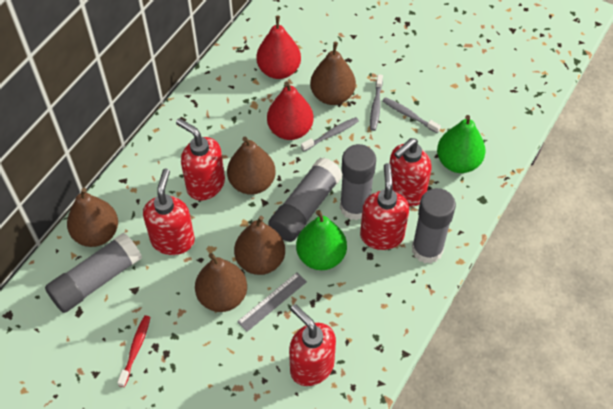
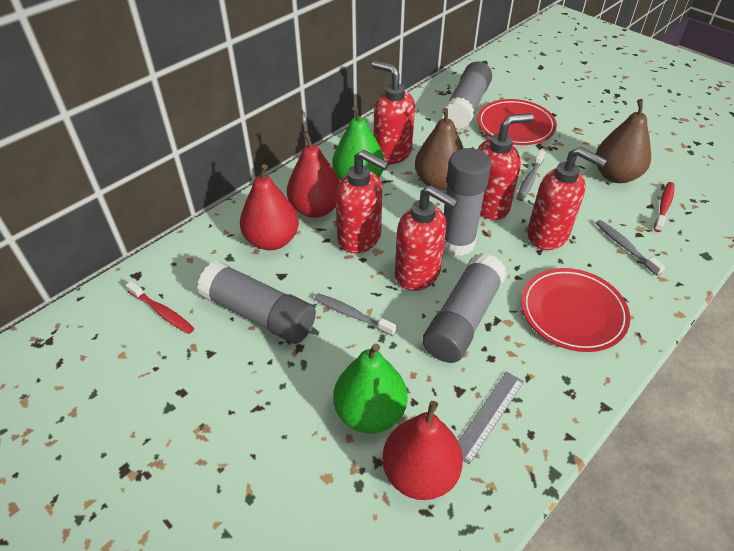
brown pear: 5 -> 2
red pear: 2 -> 3
red plate: 0 -> 2
red toothbrush: 1 -> 2

